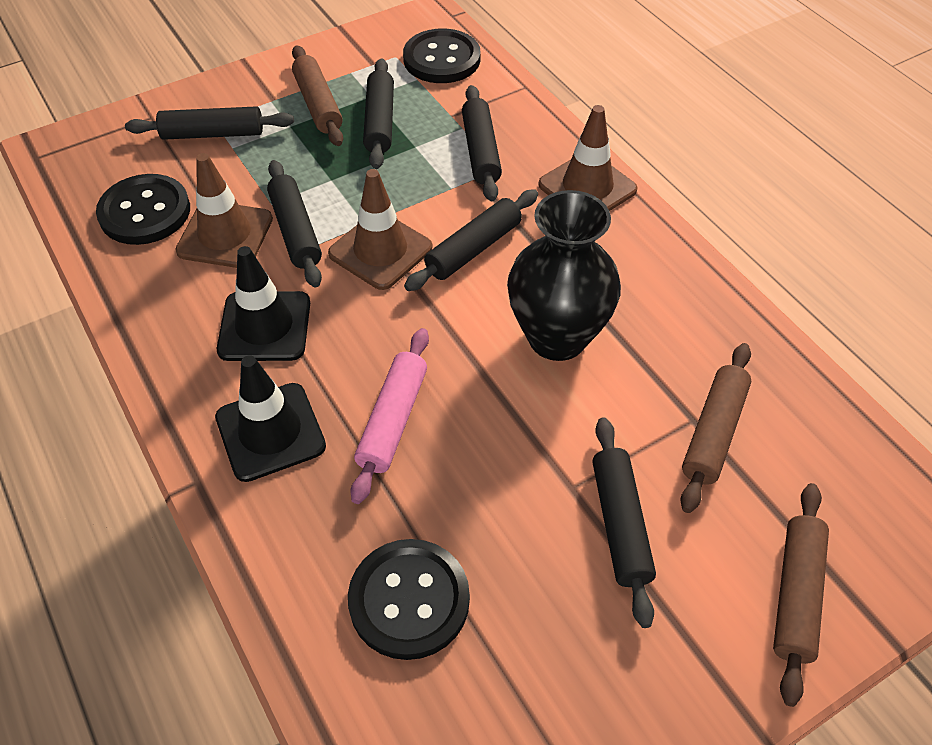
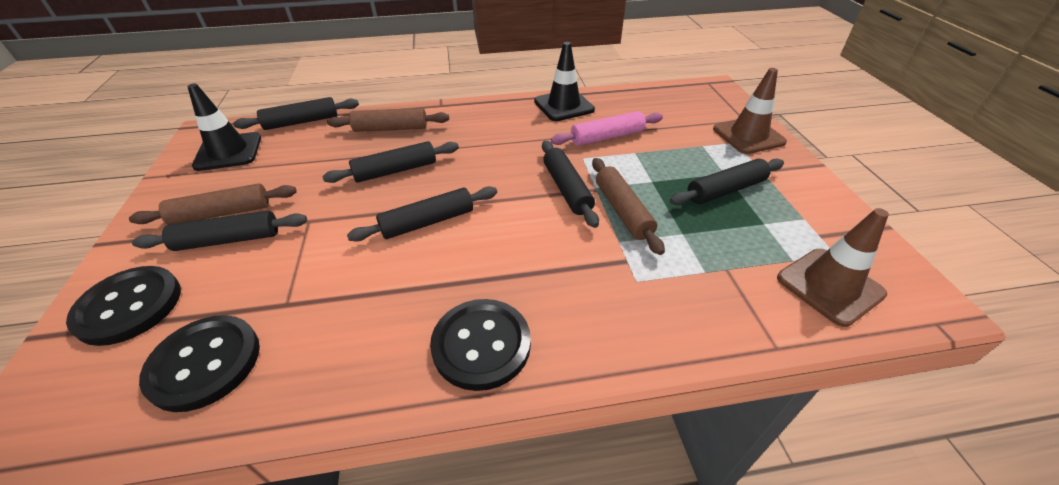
black vase: 1 -> 0
brown traffic cone: 3 -> 2

